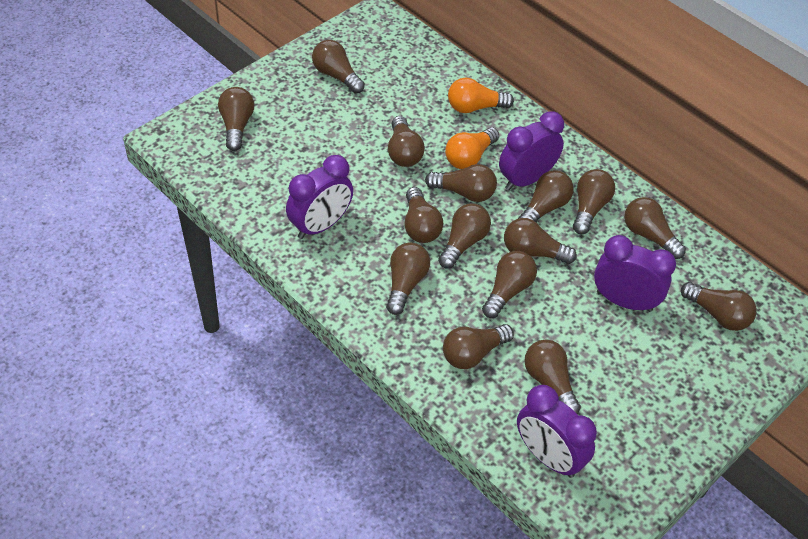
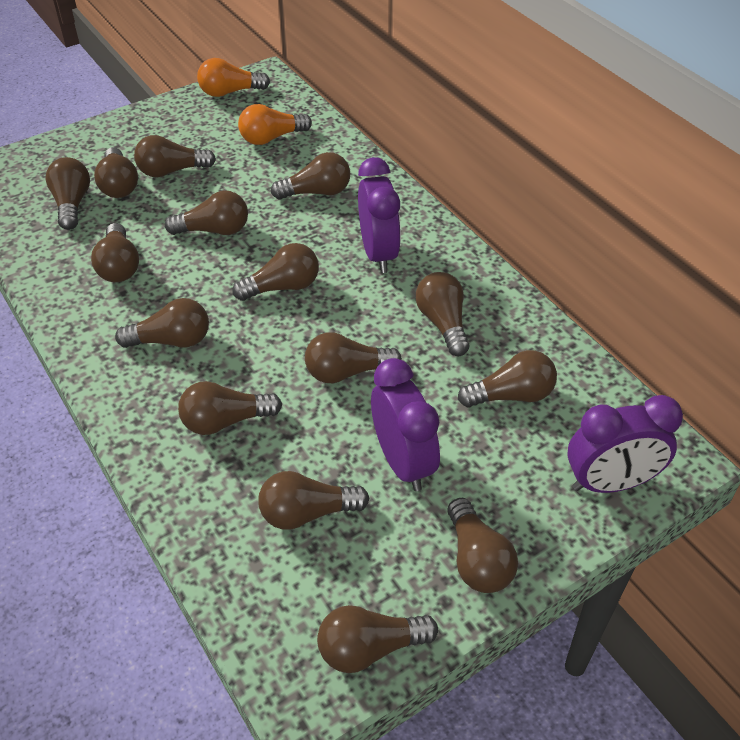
purple clock: 4 -> 3

